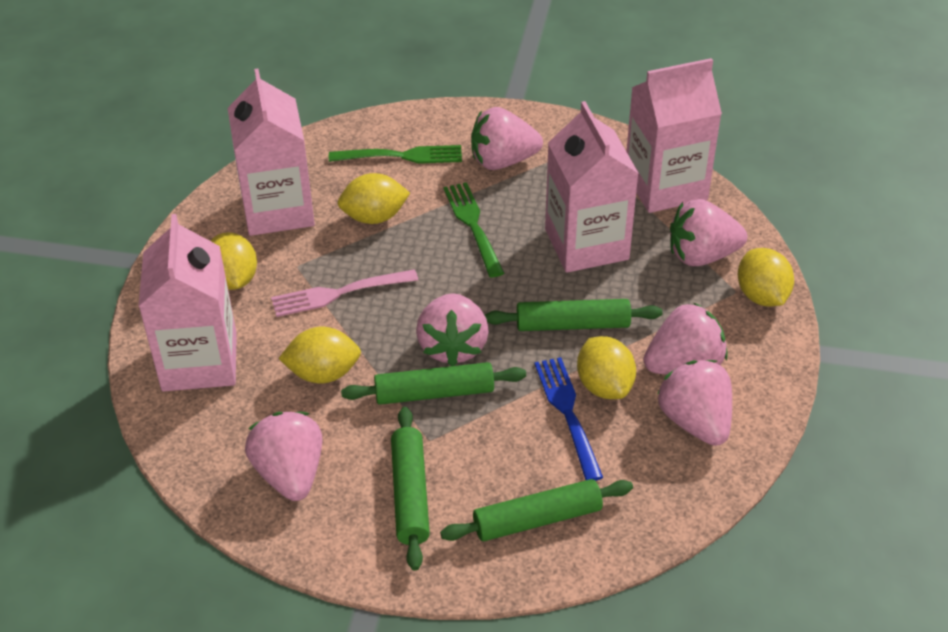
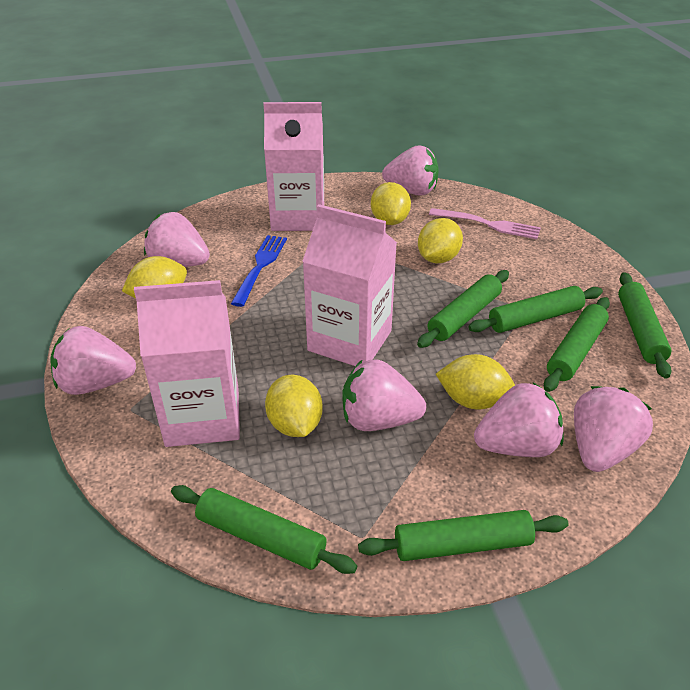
green fork: 2 -> 0
green rolling pin: 4 -> 6
pink carton: 4 -> 3

